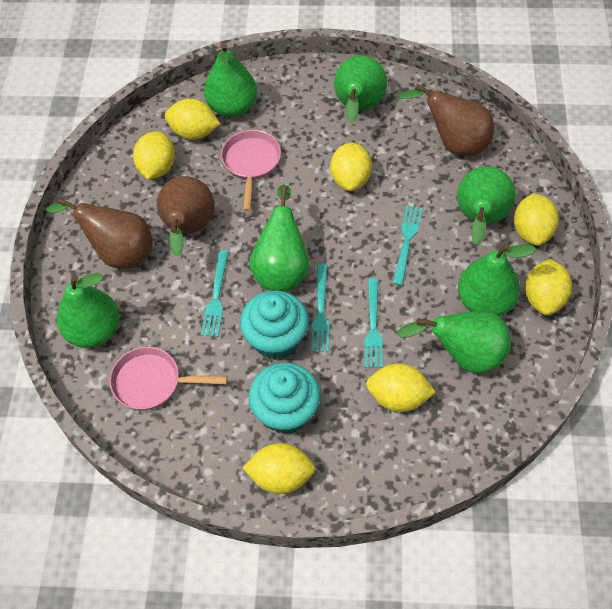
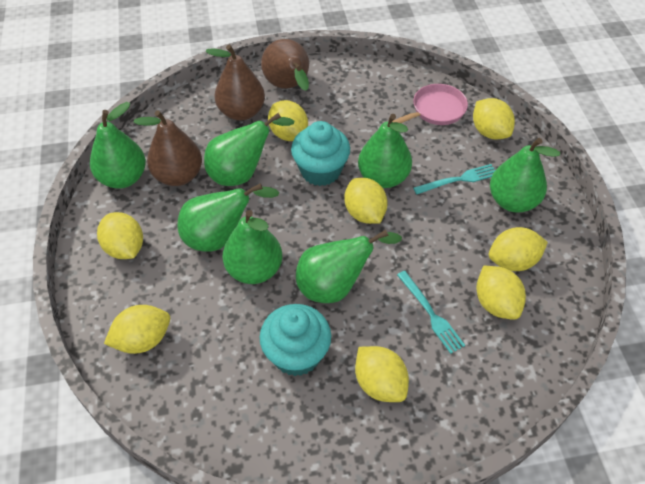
pink pan: 2 -> 1
turquoise fork: 4 -> 2
yellow lemon: 7 -> 8

